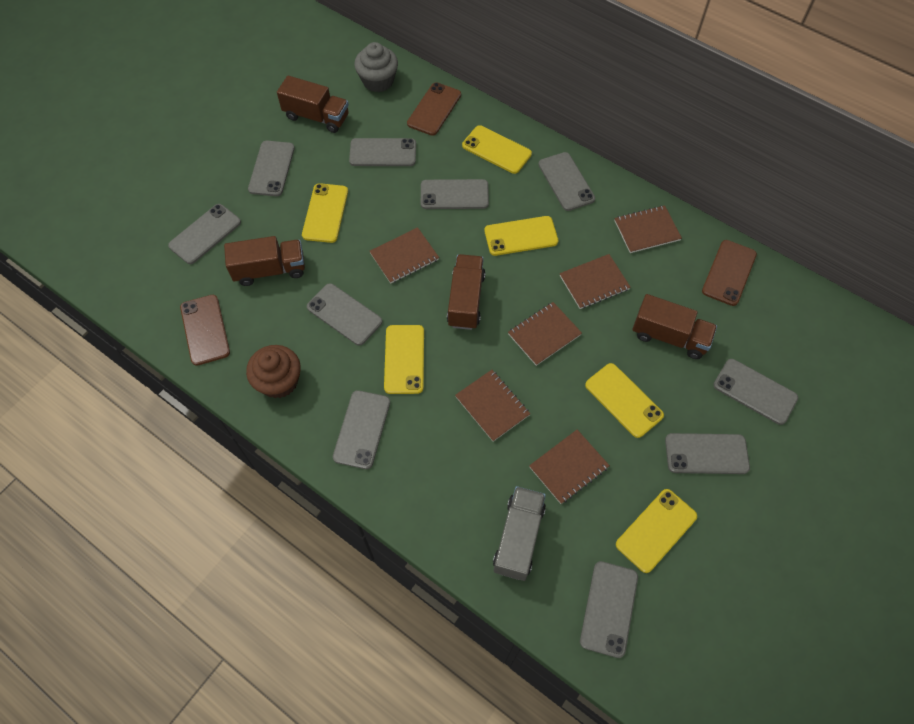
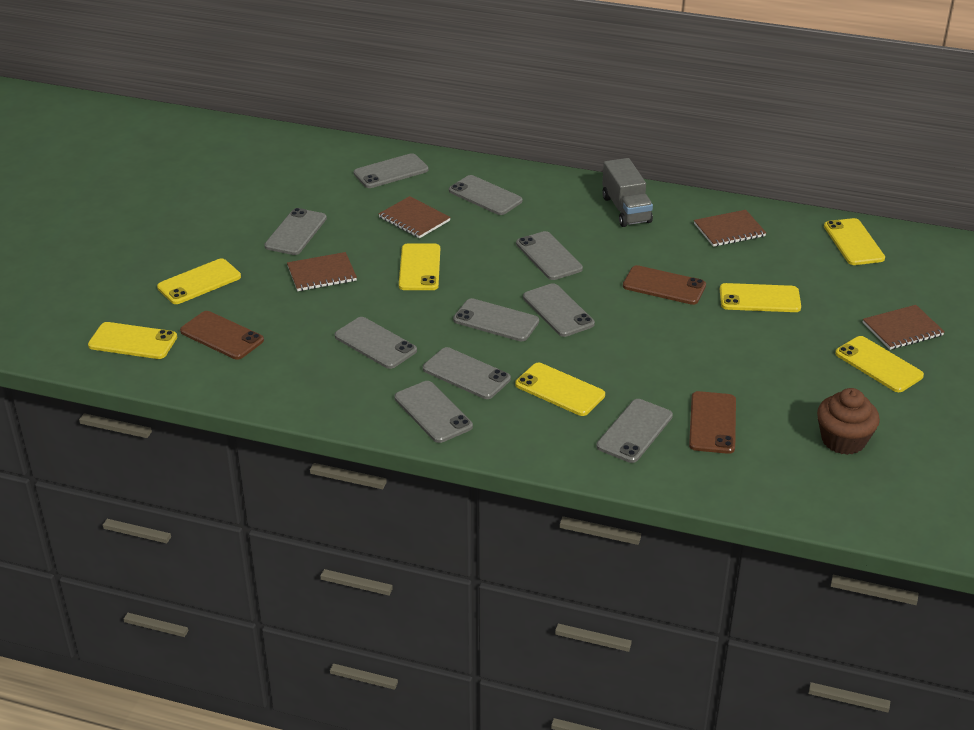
brown notebook: 6 -> 4
brown truck: 4 -> 0
grey cupcake: 1 -> 0
yellow phone: 6 -> 7

